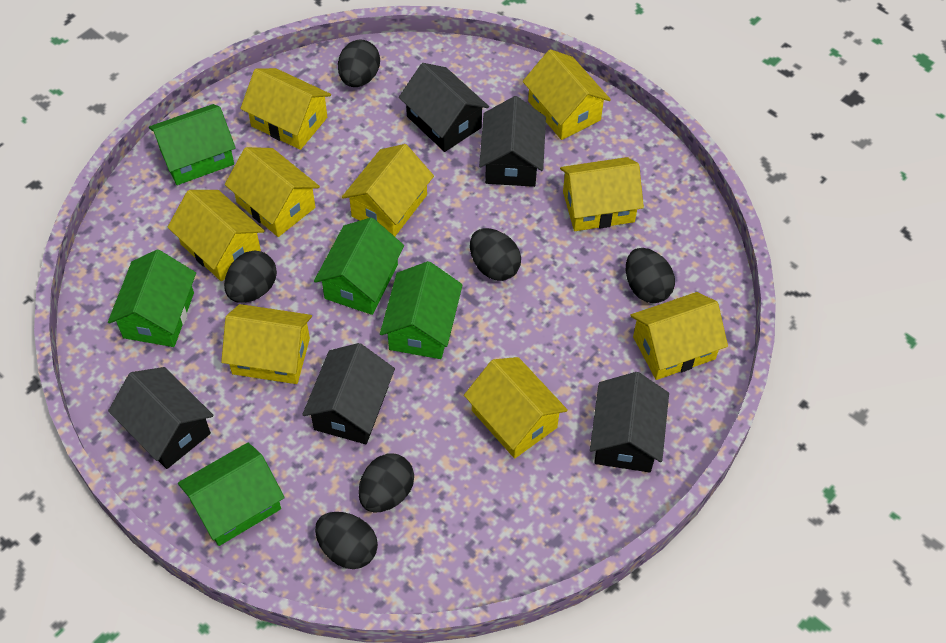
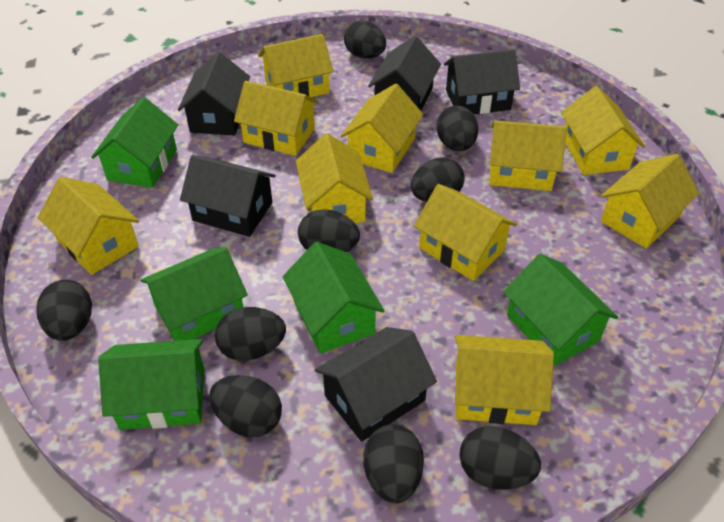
black egg: 6 -> 9
yellow house: 9 -> 10

